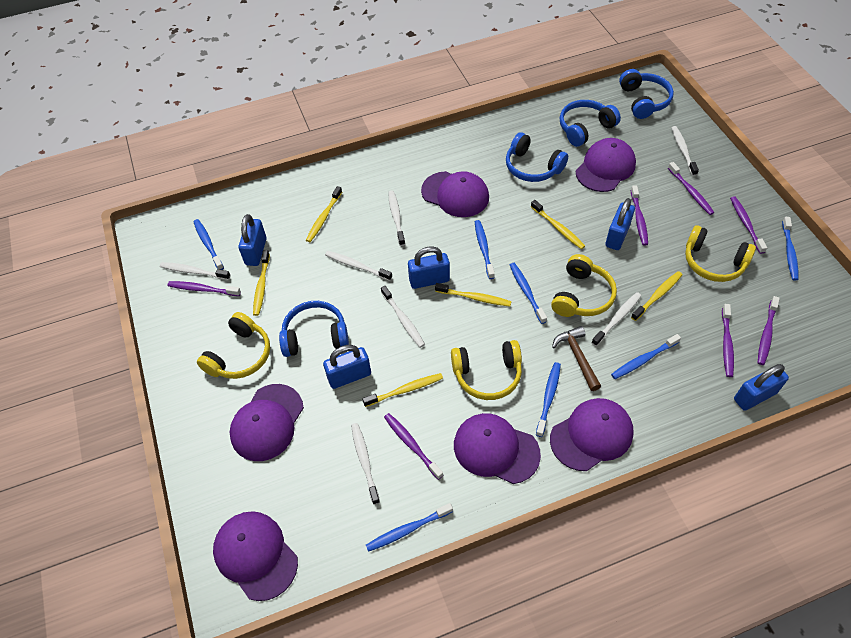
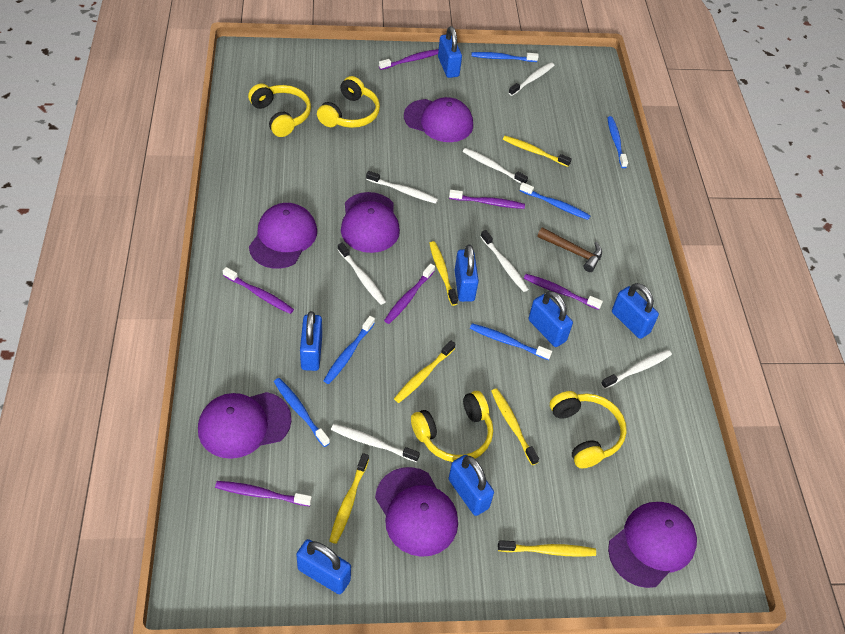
blue headphones: 4 -> 0
blue padlock: 5 -> 7
blue toothbrush: 7 -> 6
purple toothbrush: 7 -> 6

